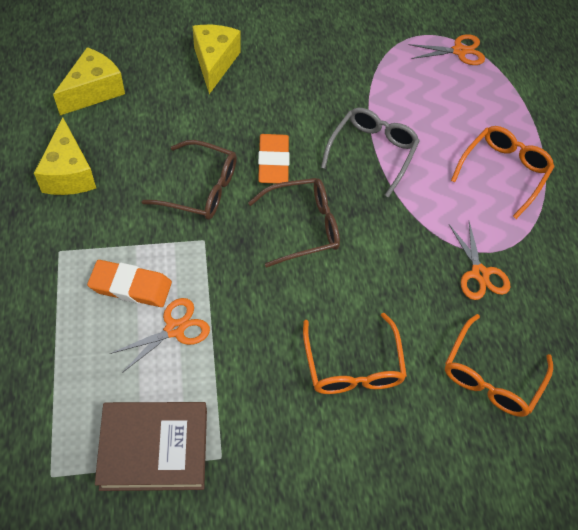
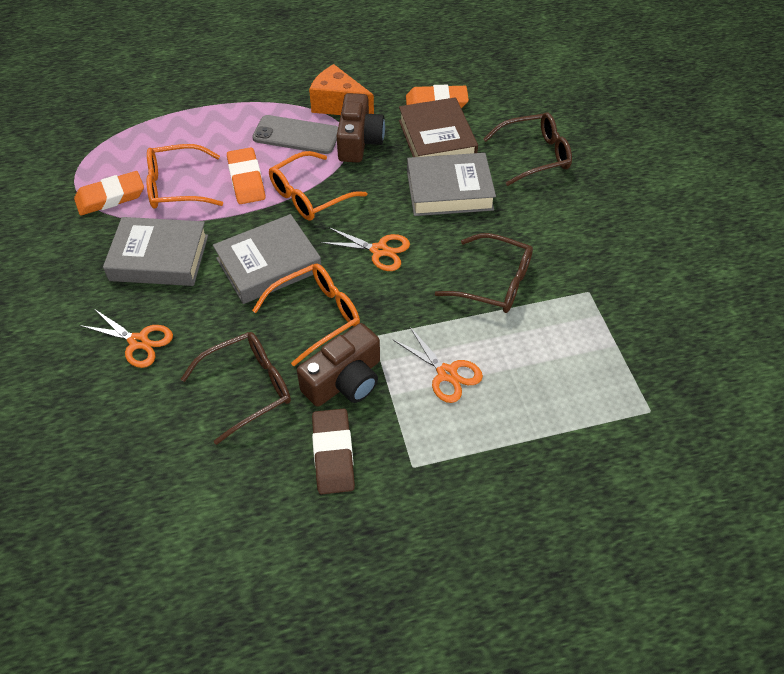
brown camera: 0 -> 2
brown eraser: 0 -> 1
brown glasses: 2 -> 3
grey book: 0 -> 3
grey glasses: 1 -> 0
grey phone: 0 -> 1
orange cheese: 0 -> 1
orange eraser: 2 -> 3
yellow cheese: 3 -> 0

